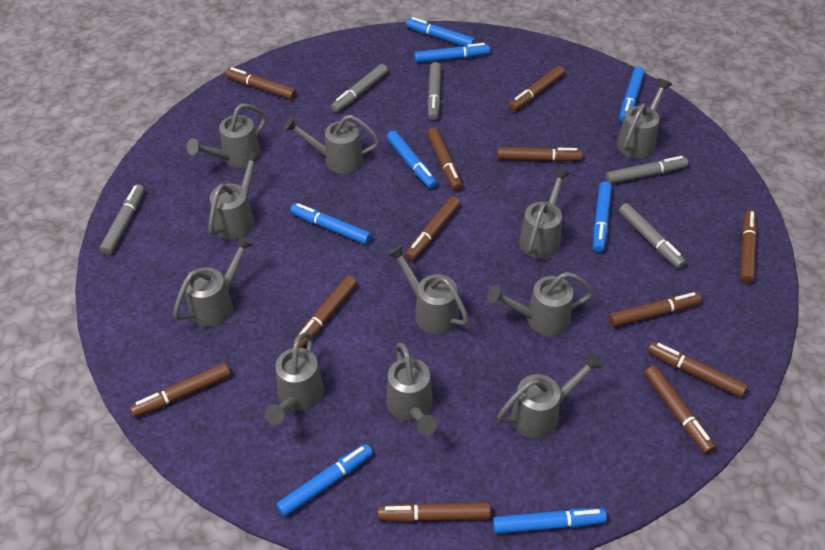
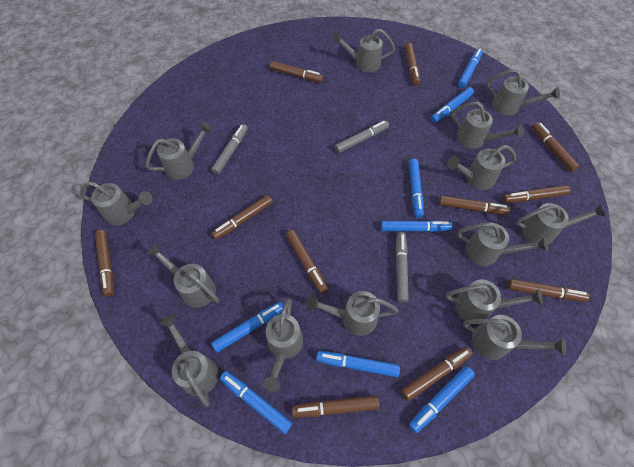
brown marker: 12 -> 11
grey marker: 5 -> 3
grey watering can: 11 -> 14

